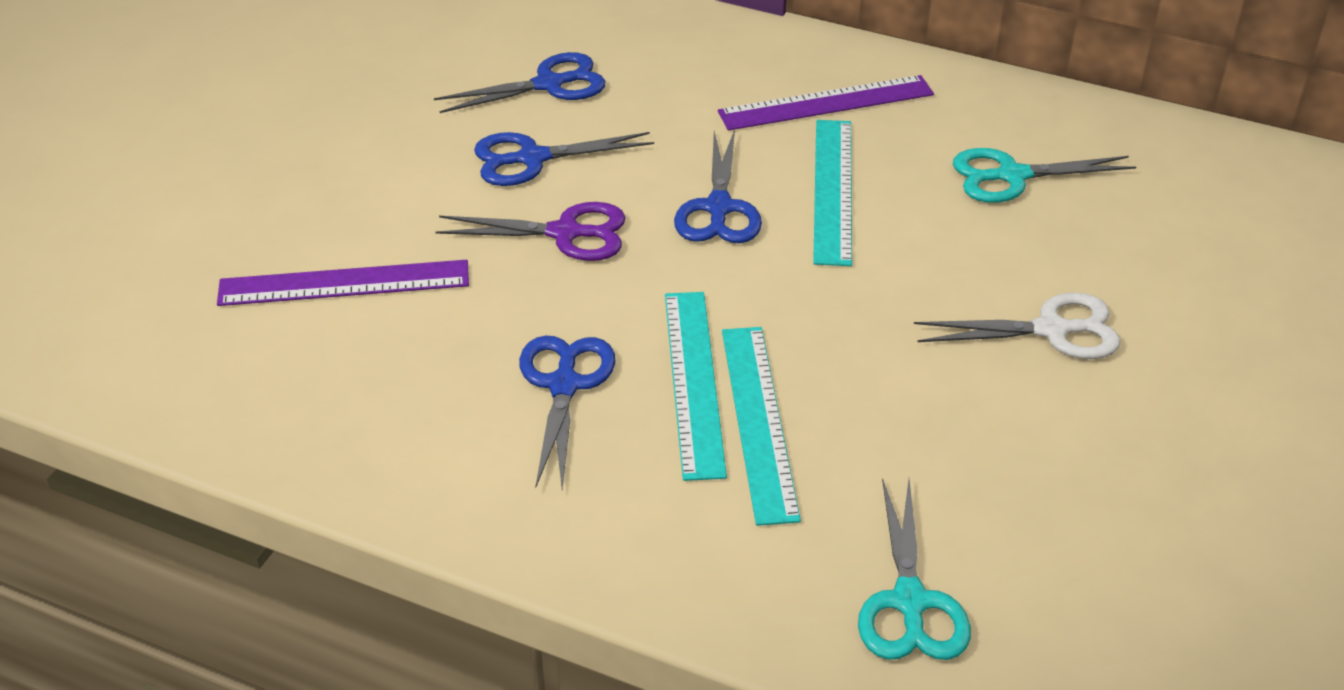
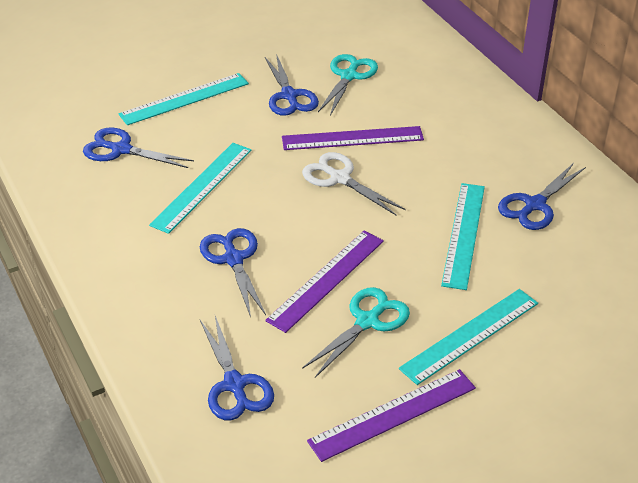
blue scissors: 4 -> 5
purple ruler: 2 -> 3
purple scissors: 1 -> 0
turquoise ruler: 3 -> 4

